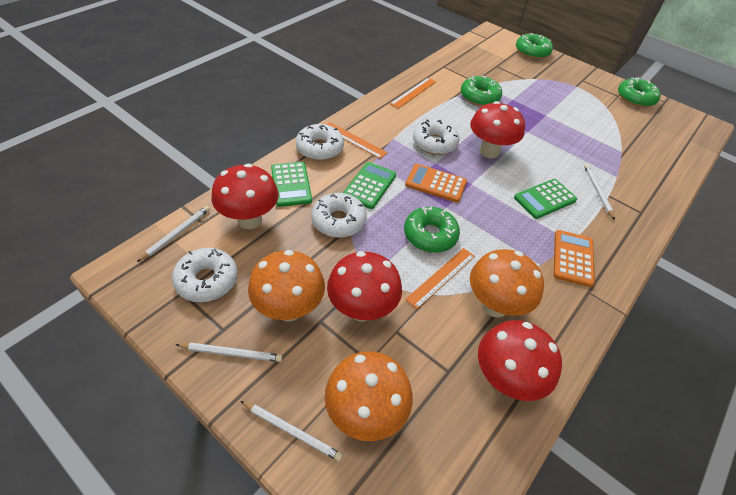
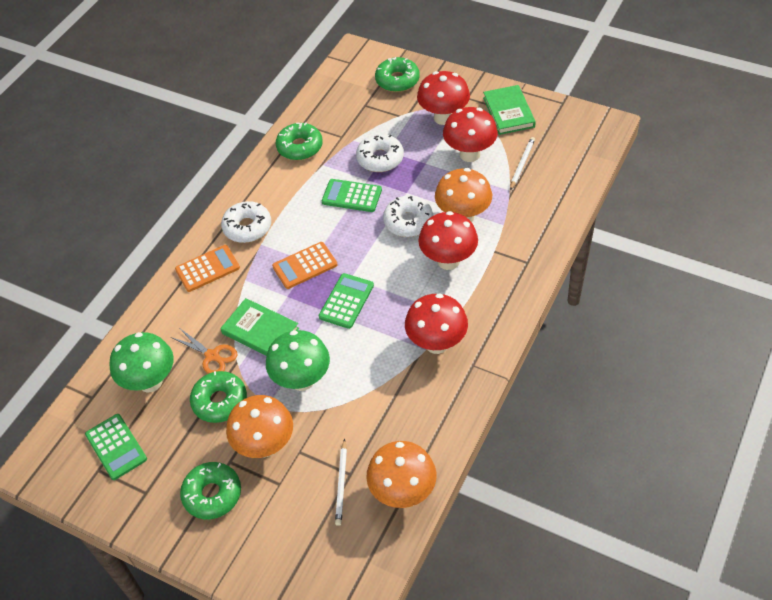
green book: 0 -> 2
green mushroom: 0 -> 2
orange ruler: 3 -> 0
orange scissors: 0 -> 1
white donut: 4 -> 3
white pencil: 4 -> 2

